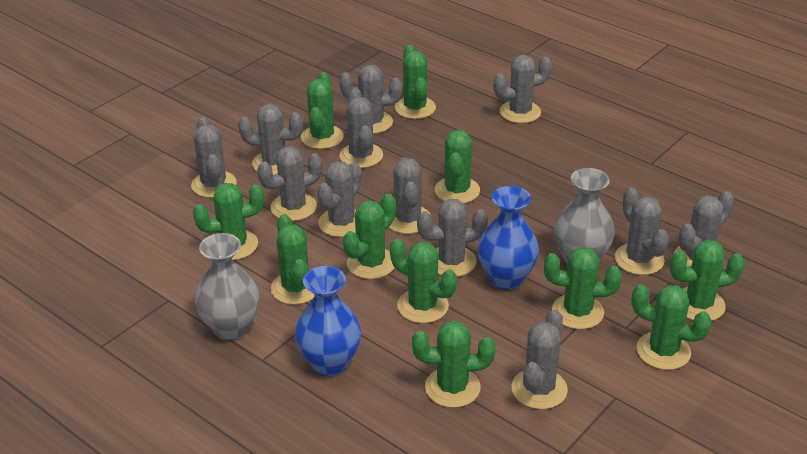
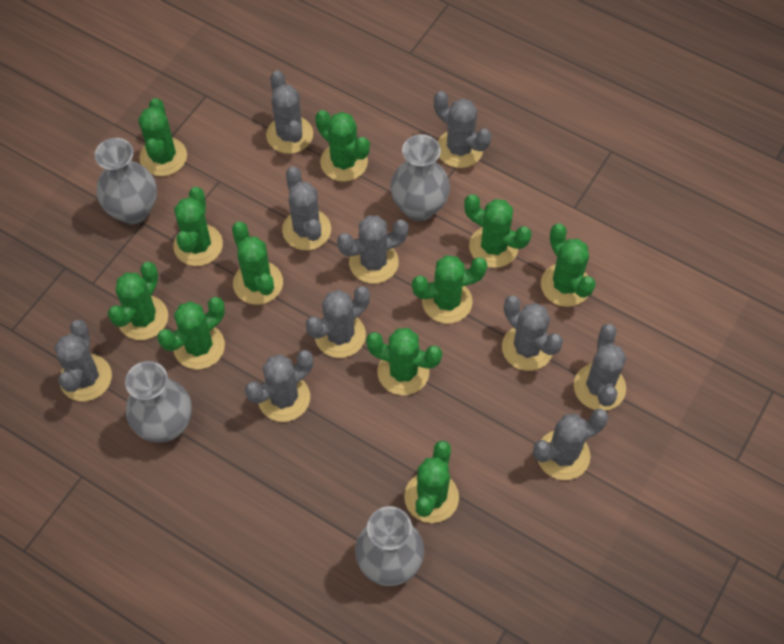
blue vase: 2 -> 0
grey cactus: 12 -> 10
grey vase: 2 -> 4

